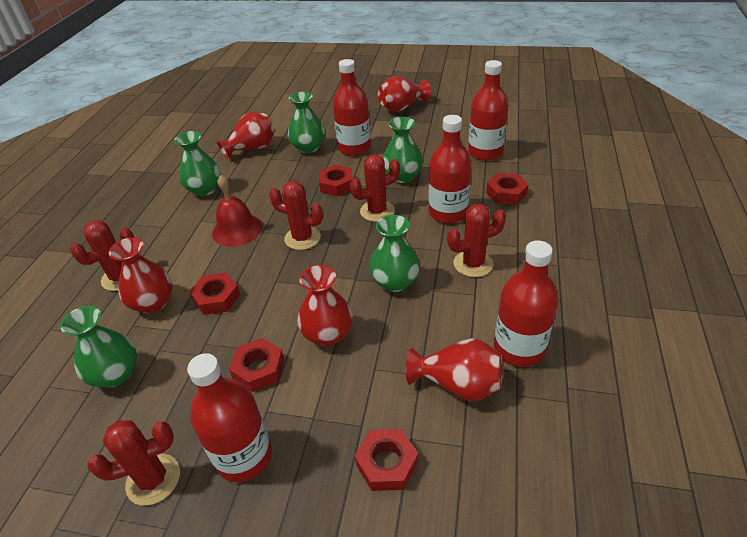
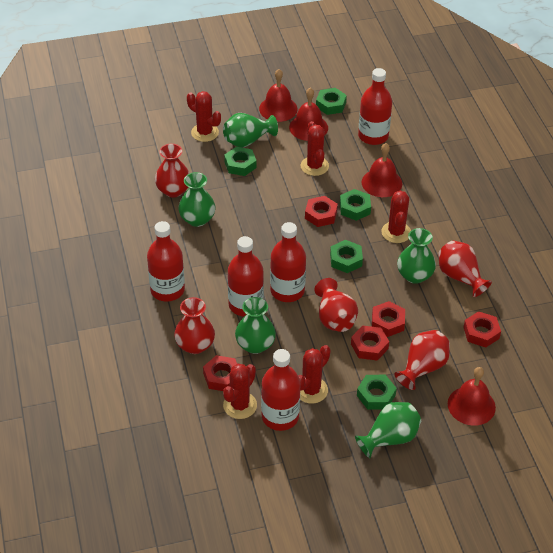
green nut: 0 -> 5
red bell: 1 -> 4

